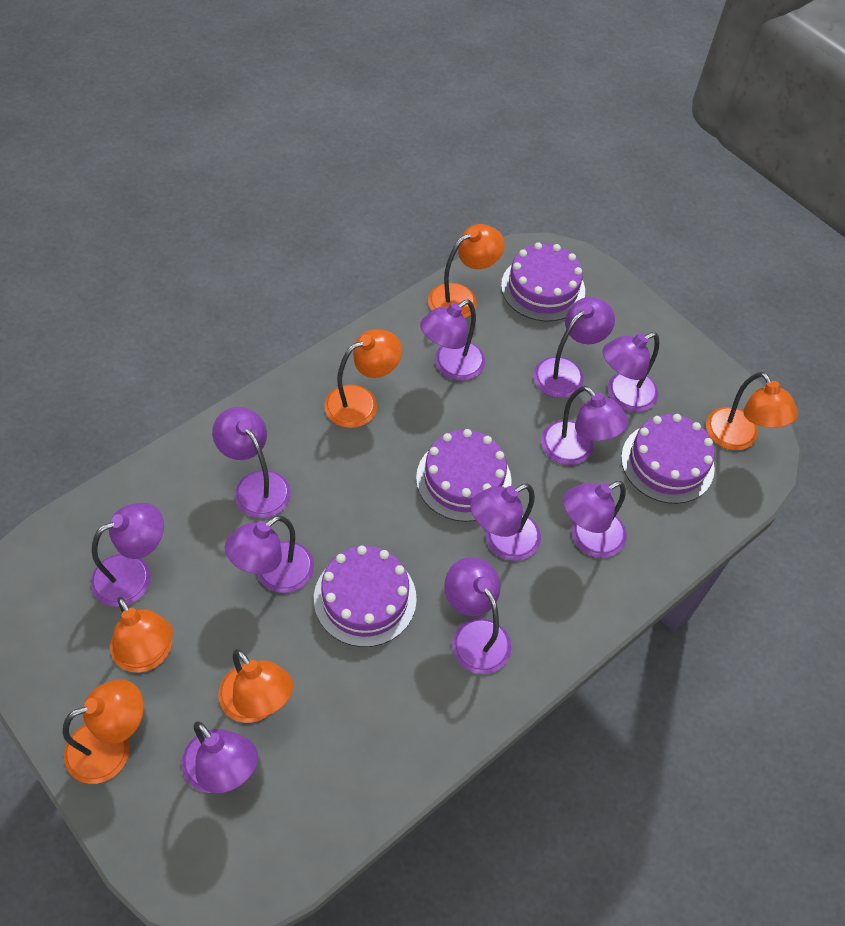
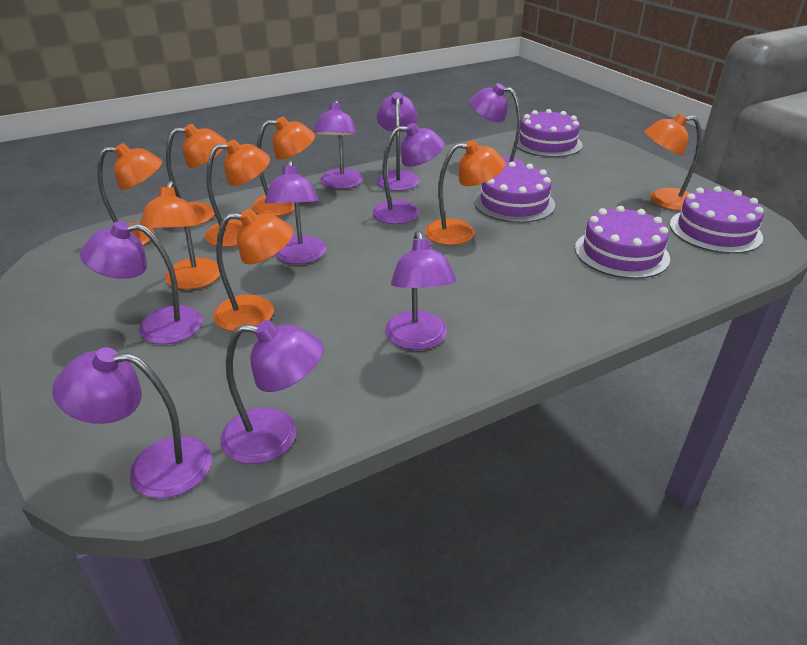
orange lamp: 6 -> 8
purple lamp: 11 -> 9

